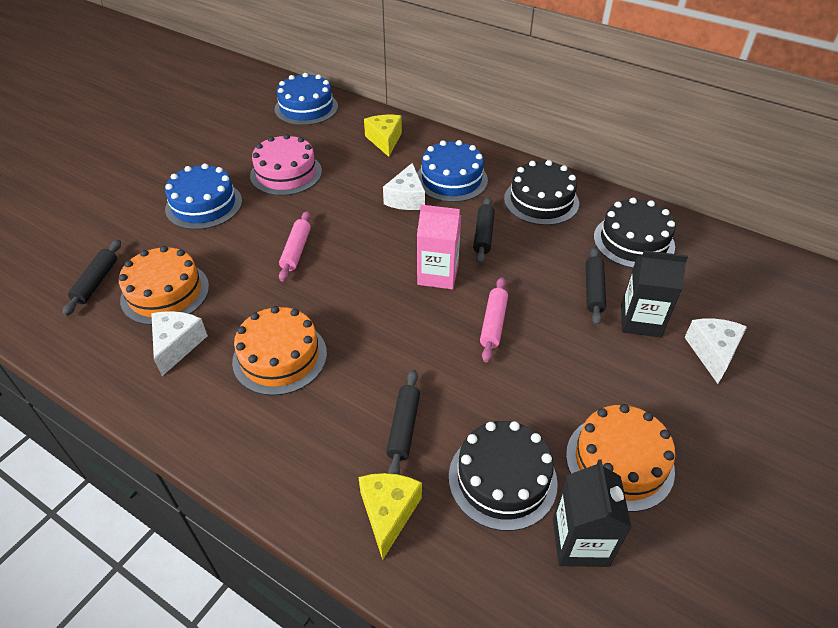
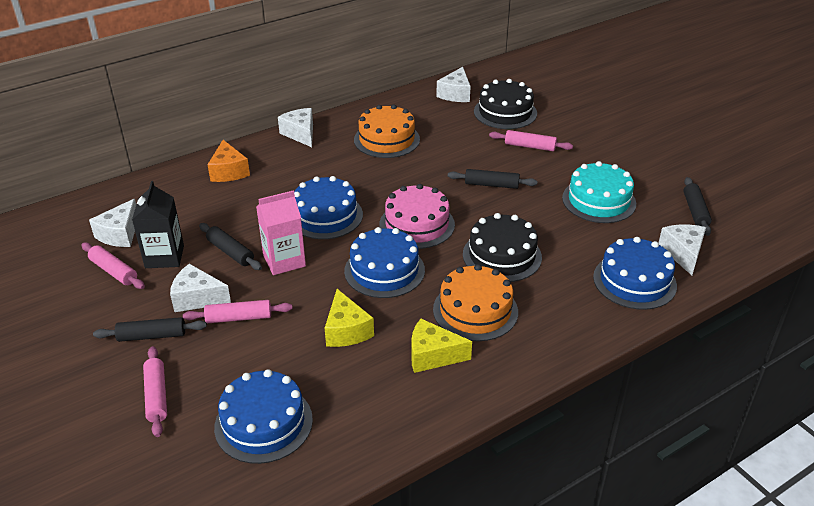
black cake: 3 -> 2
black carton: 2 -> 1
blue cake: 3 -> 4
orange cake: 3 -> 2
orange cheese: 0 -> 1
pink rolling pin: 2 -> 4
turquoise cake: 0 -> 1
white cheese: 3 -> 5

